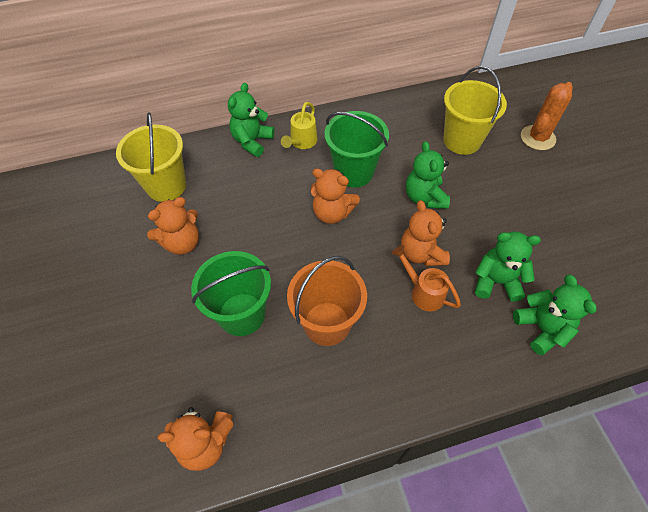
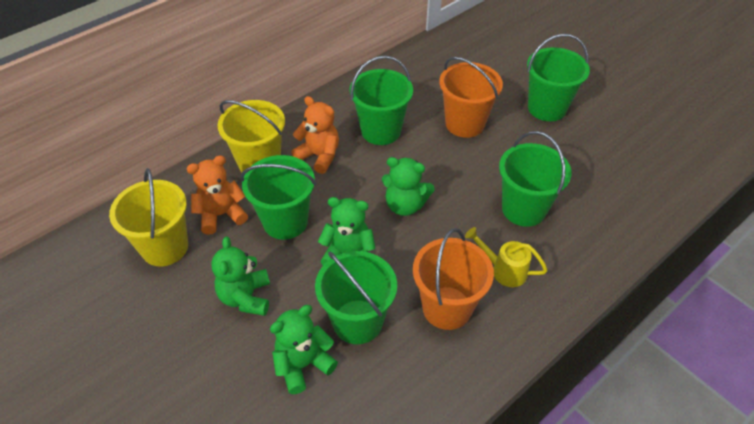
green bucket: 2 -> 5
orange bucket: 1 -> 2
orange cactus: 1 -> 0
orange teddy bear: 4 -> 2
orange watering can: 1 -> 0

